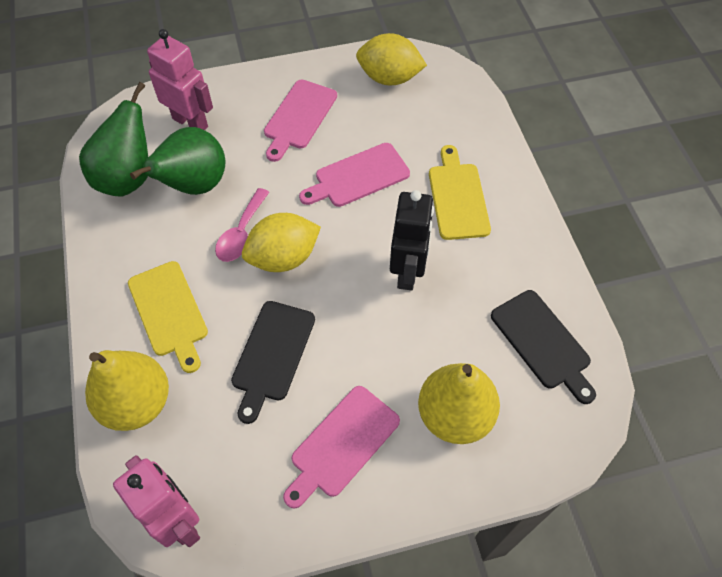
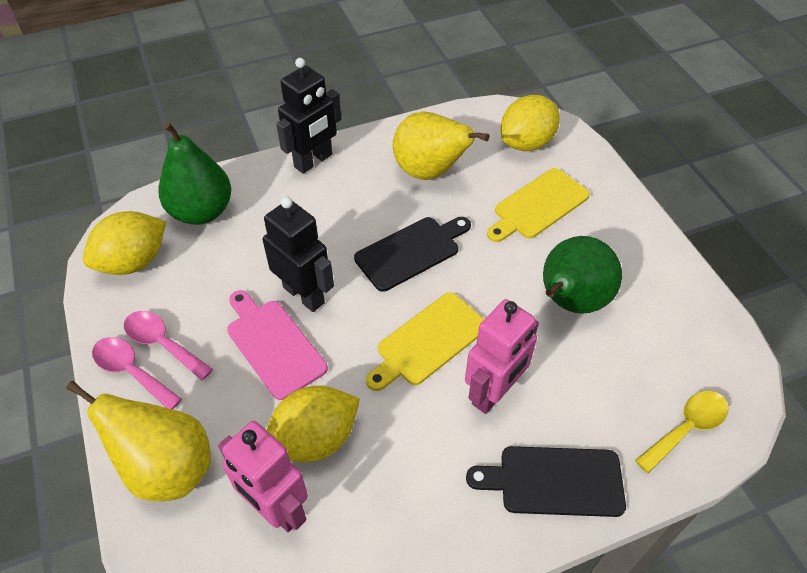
black robot: 1 -> 2
pink cutting board: 3 -> 1
pink spoon: 1 -> 2
yellow lemon: 2 -> 3
yellow spoon: 0 -> 1

